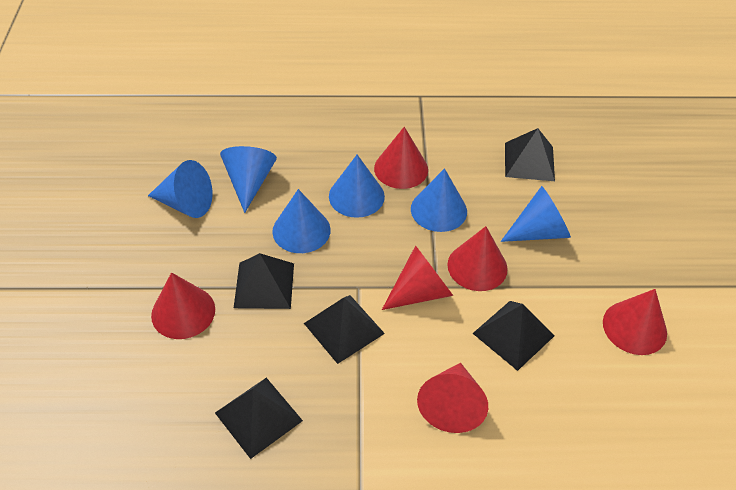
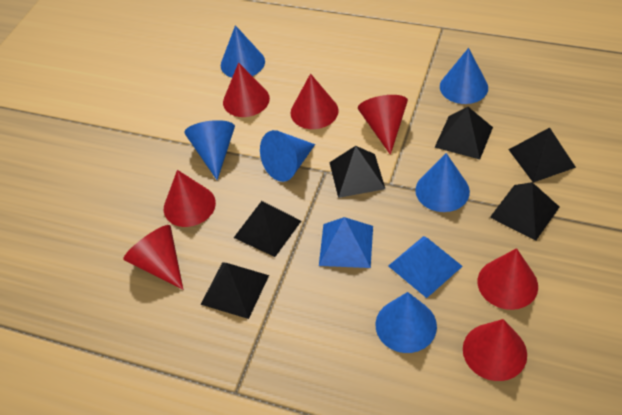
black pyramid: 5 -> 6
blue pyramid: 0 -> 2
red cone: 6 -> 7

